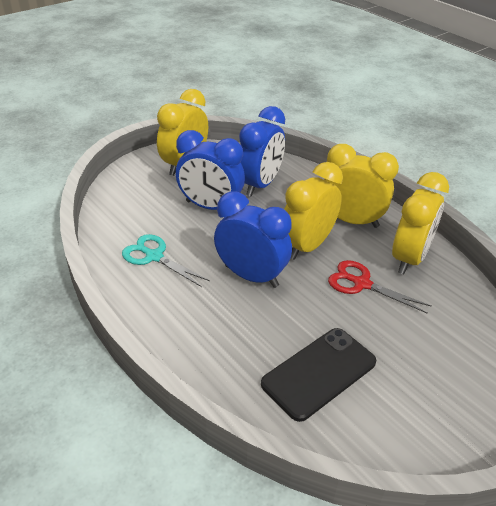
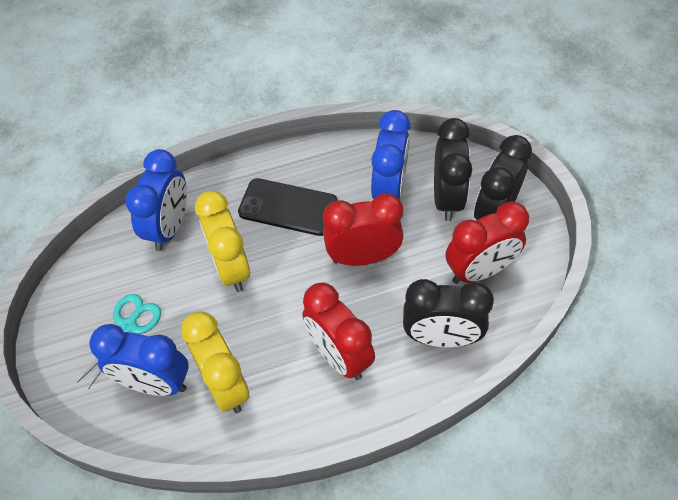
black clock: 0 -> 3
red clock: 0 -> 3
red scissors: 1 -> 0
yellow clock: 4 -> 2

